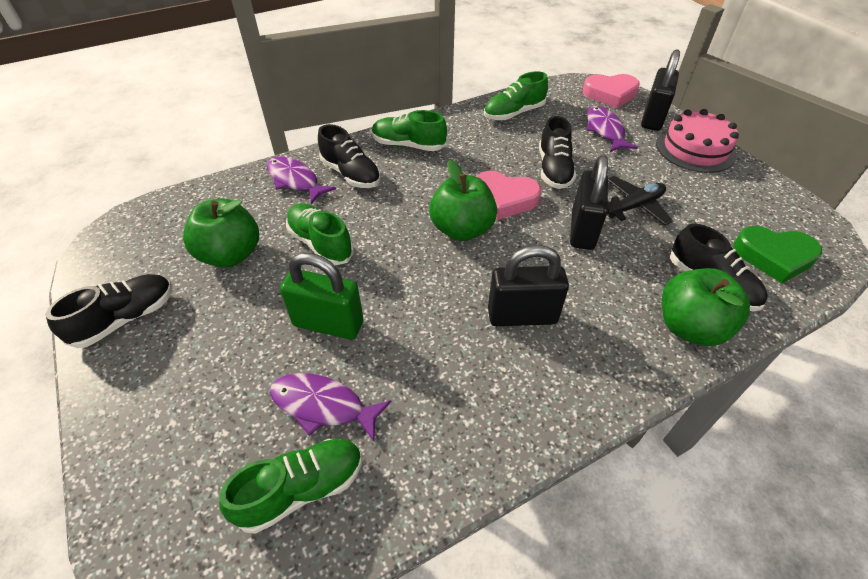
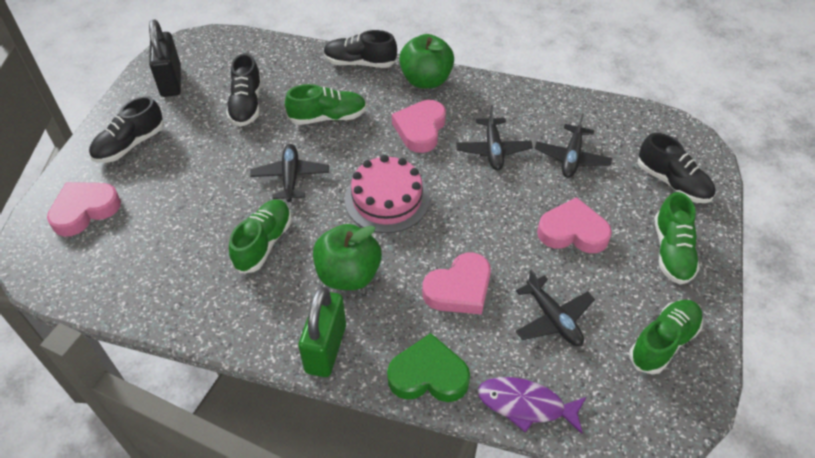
black padlock: 3 -> 1
black plane: 1 -> 4
green apple: 3 -> 2
pink heart: 2 -> 4
purple fish: 3 -> 1

